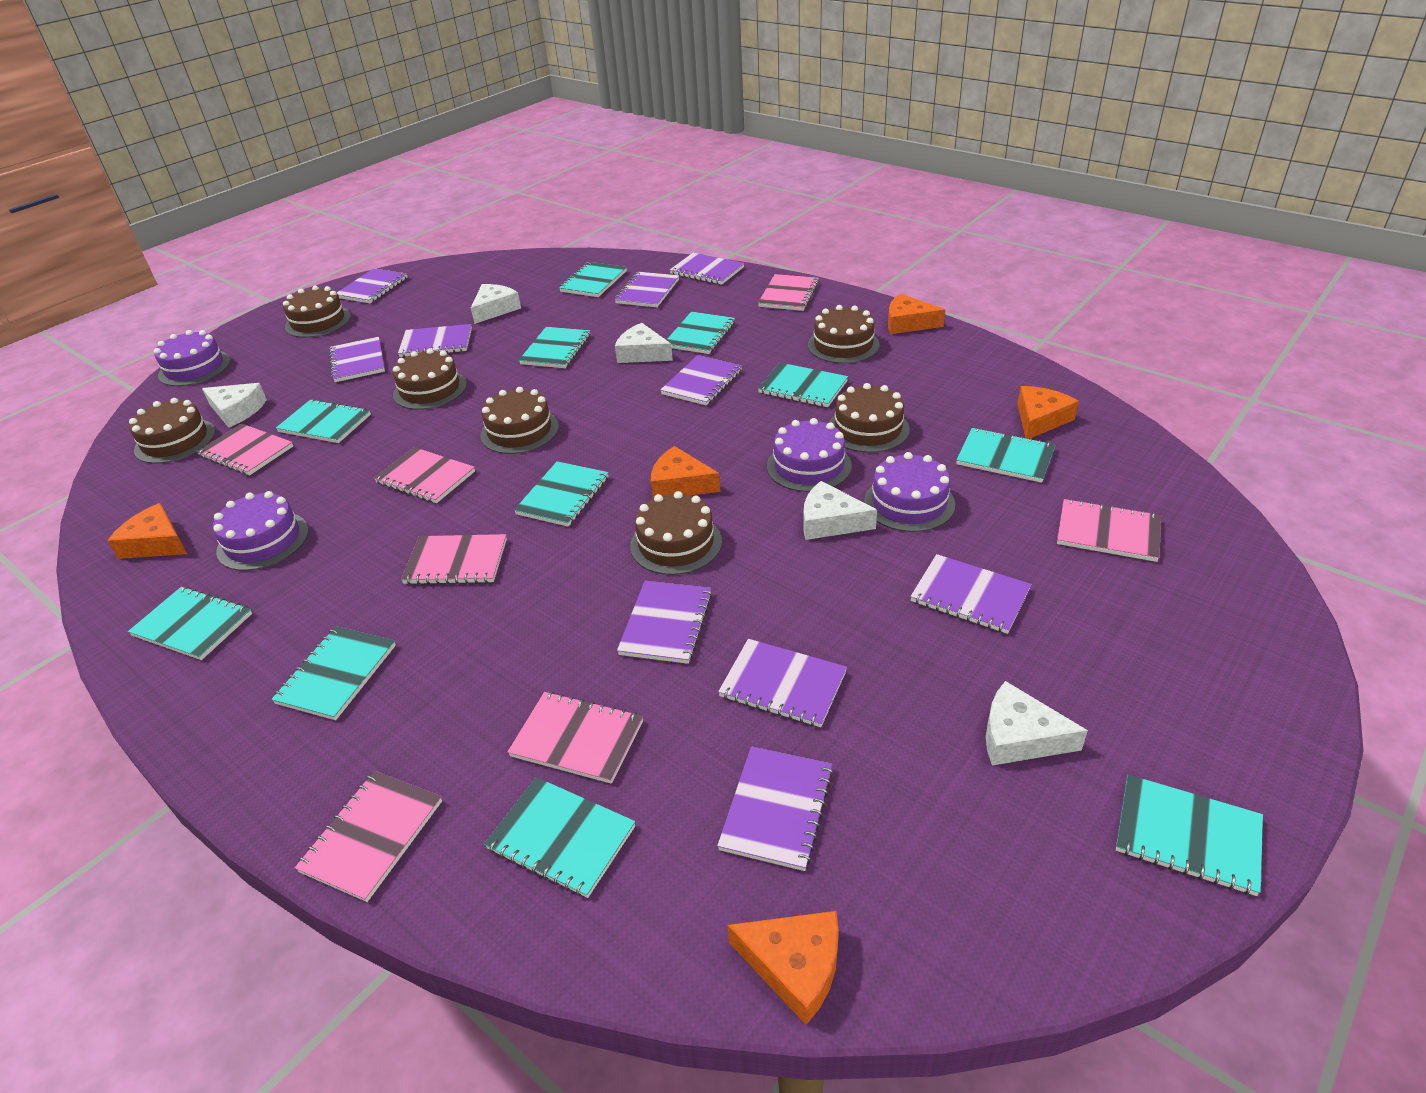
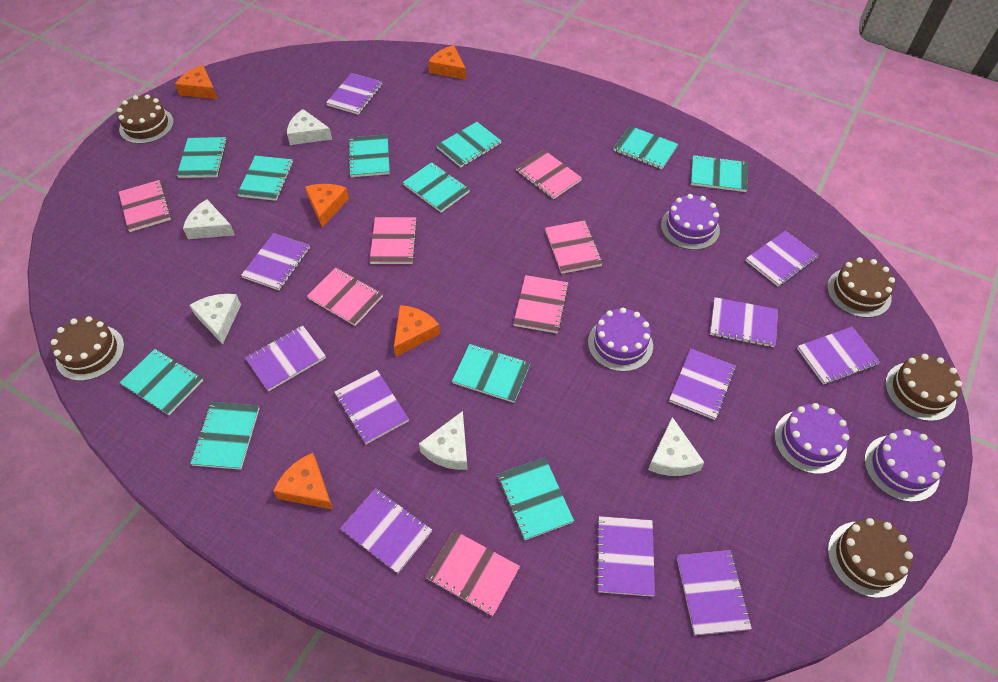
brown cake: 7 -> 5
purple notebook: 10 -> 11

